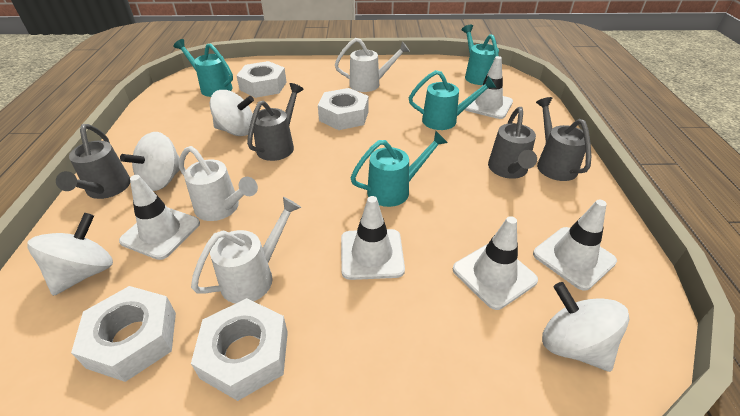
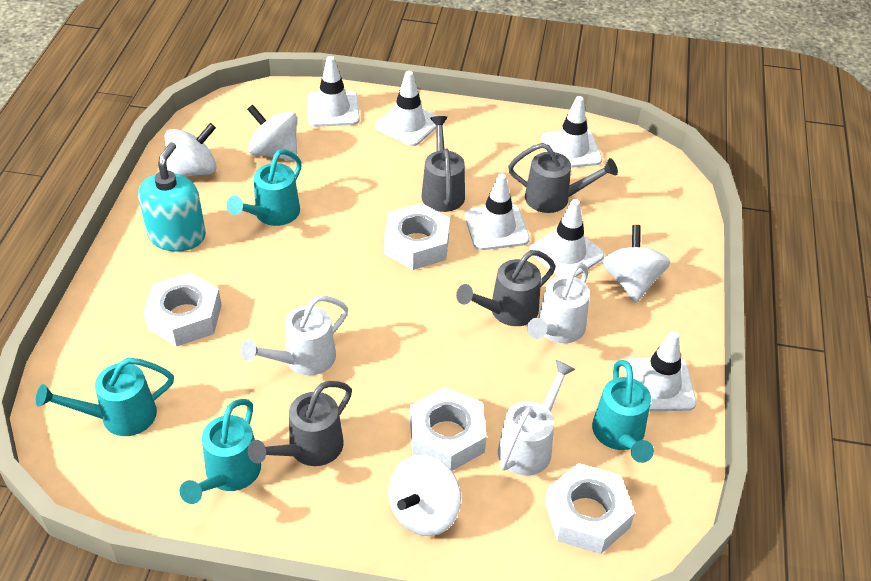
turquoise soap dispenser: 0 -> 1
white traffic cone: 5 -> 6

